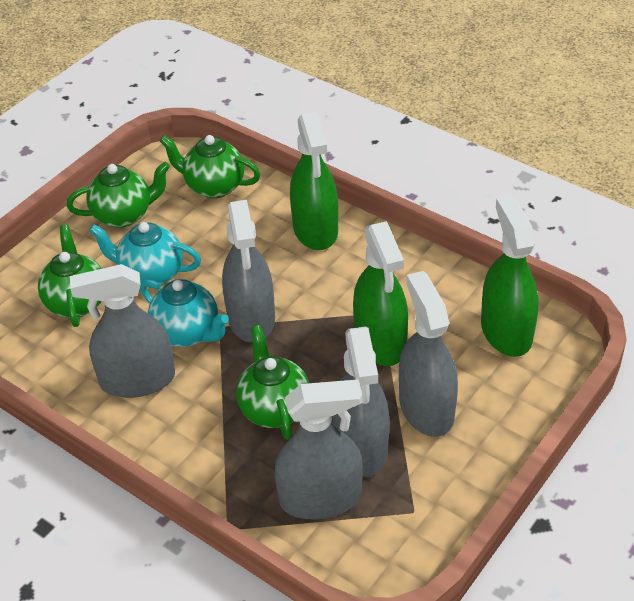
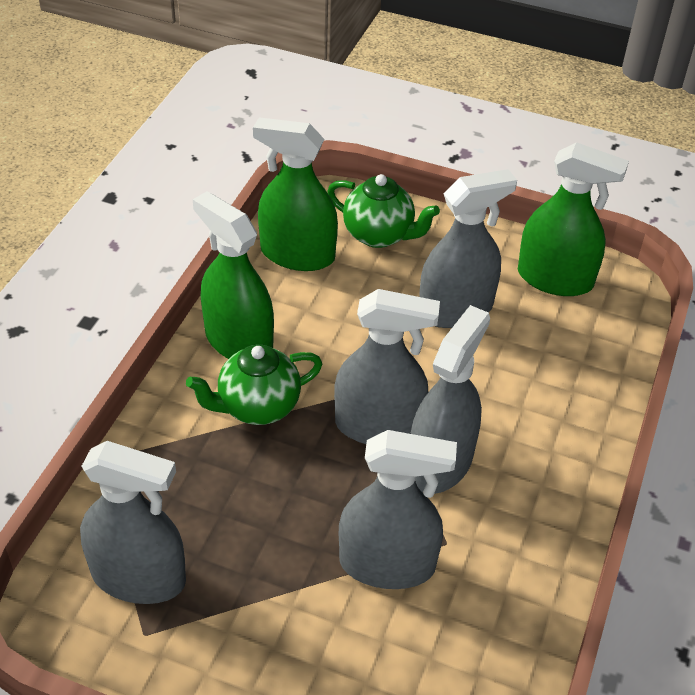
green teapot: 4 -> 2
turquoise teapot: 2 -> 0

